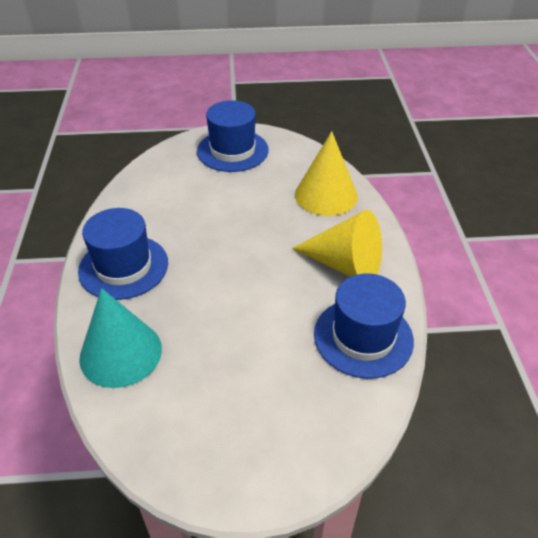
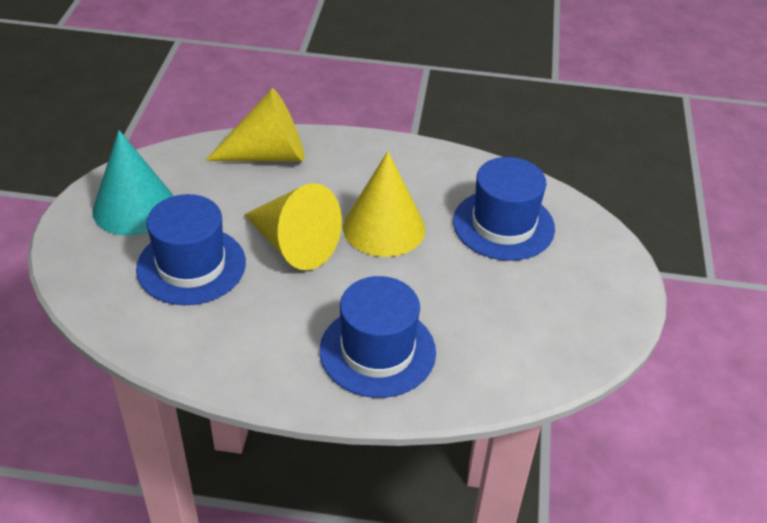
yellow cone: 2 -> 3

